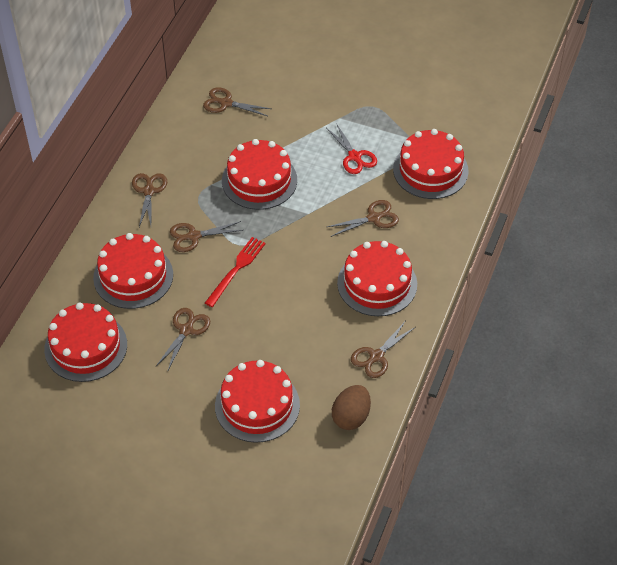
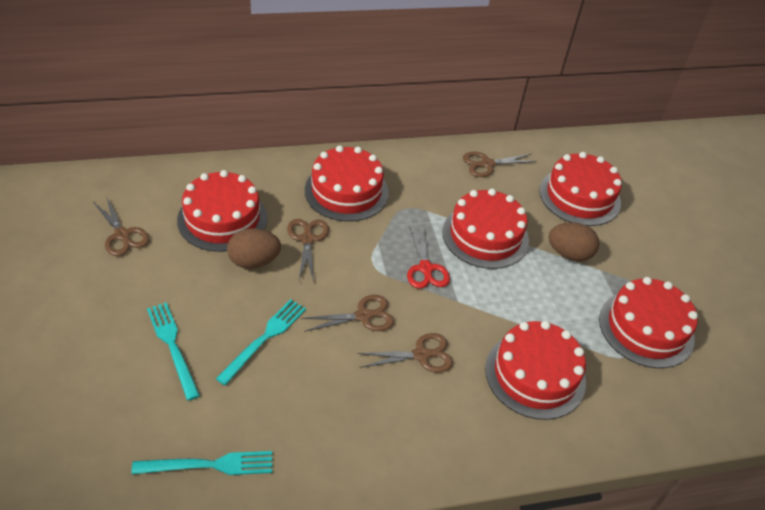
brown egg: 1 -> 2
brown scissors: 6 -> 5
red fork: 1 -> 0
turquoise fork: 0 -> 3

